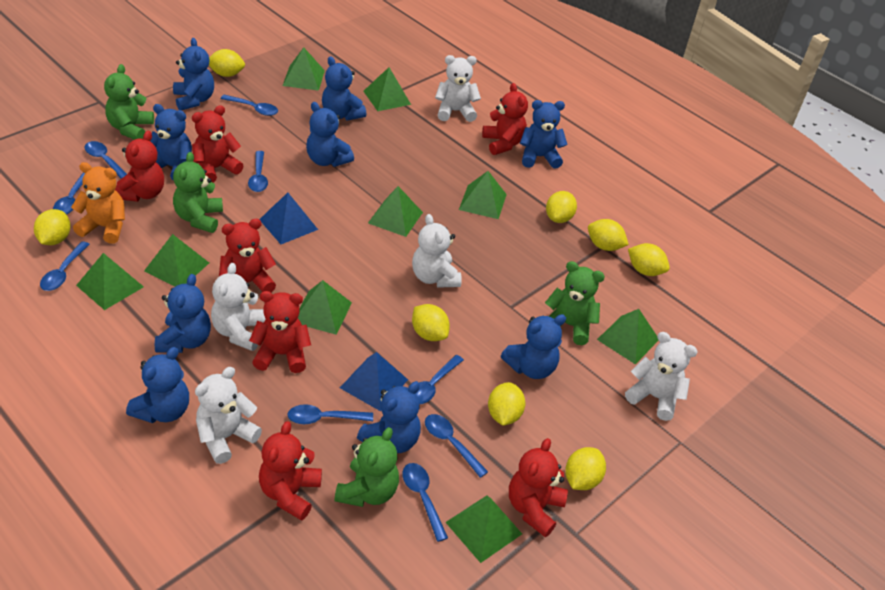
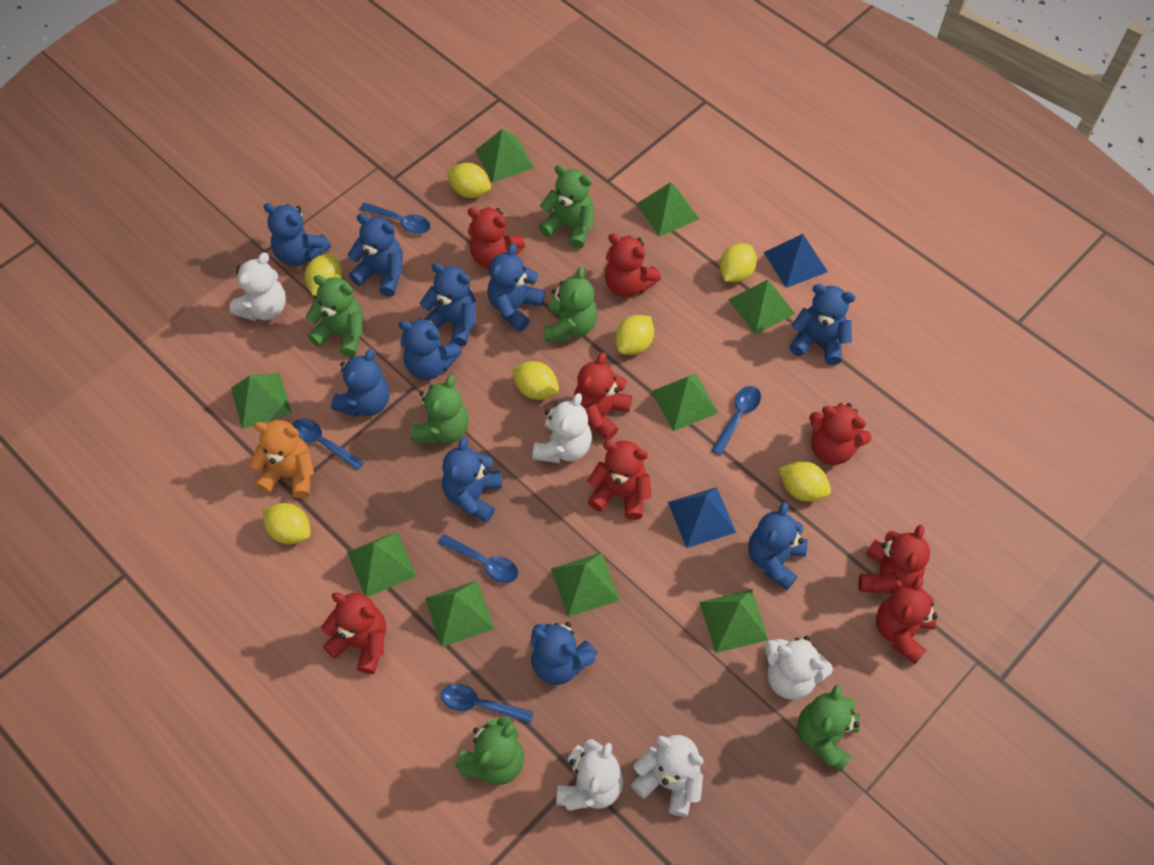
blue spoon: 9 -> 5
blue teddy bear: 9 -> 10
green teddy bear: 4 -> 6
red teddy bear: 7 -> 8
yellow lemon: 8 -> 7

